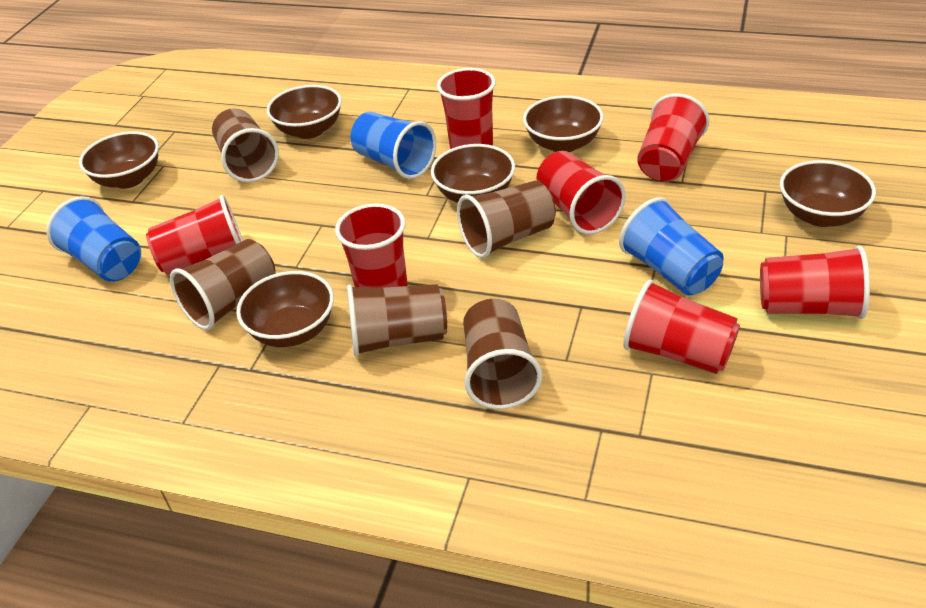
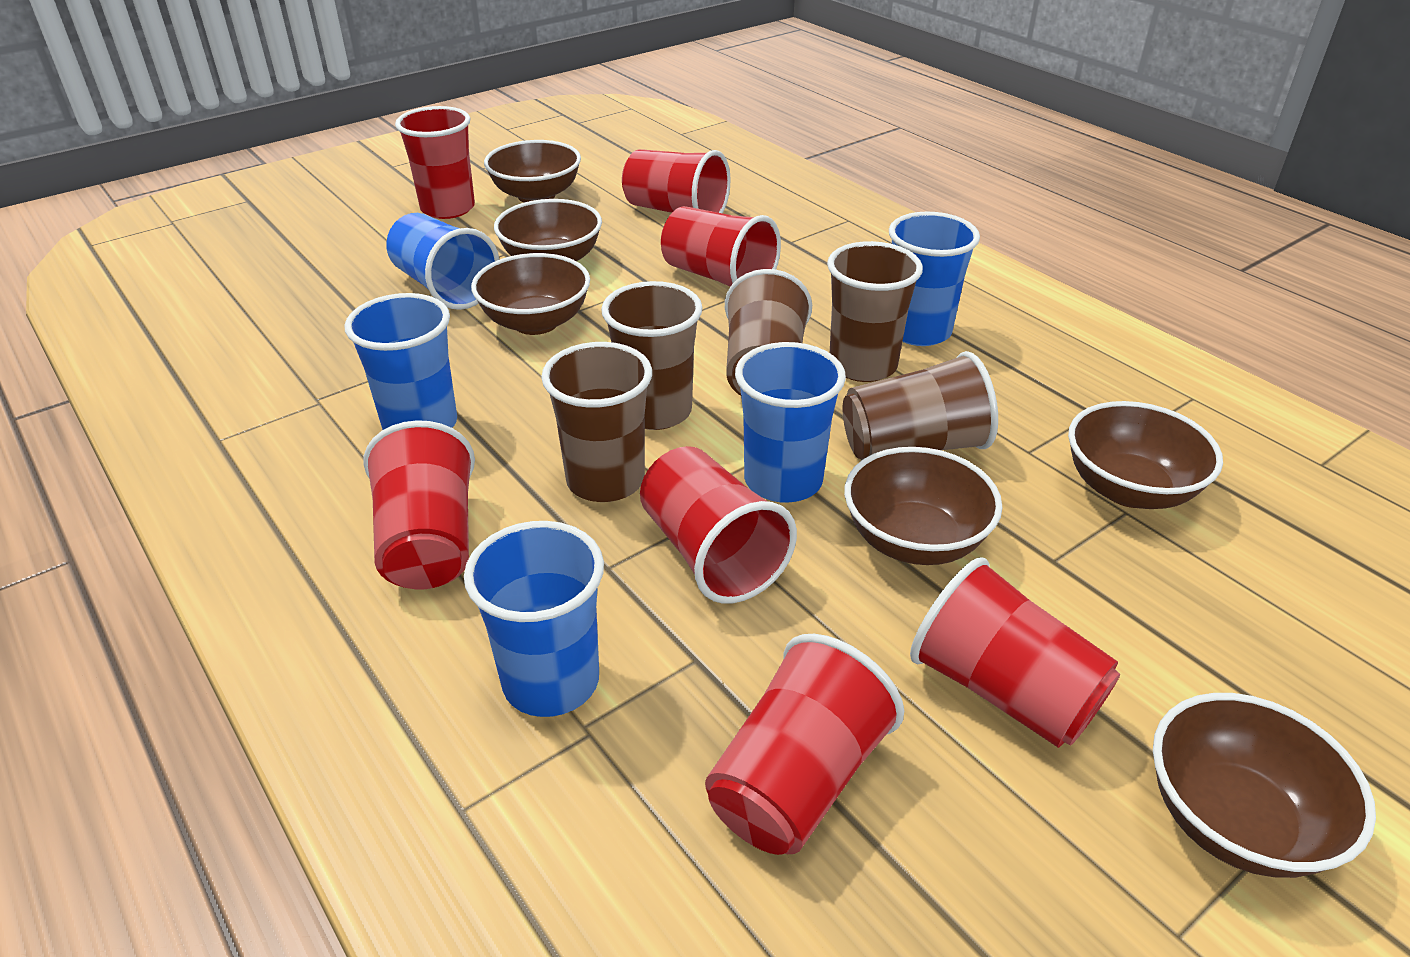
blue cup: 3 -> 5

